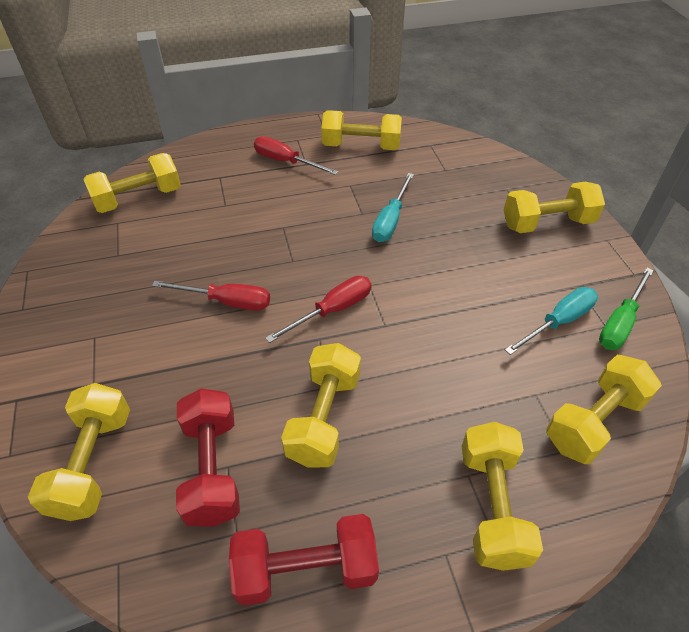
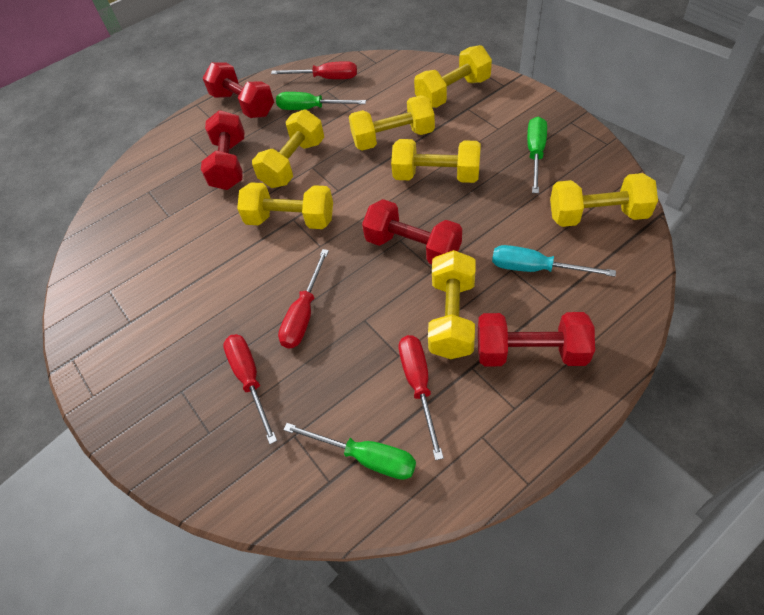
green screwdriver: 1 -> 3
red dumbbell: 2 -> 4
red screwdriver: 3 -> 4
turquoise screwdriver: 2 -> 1

